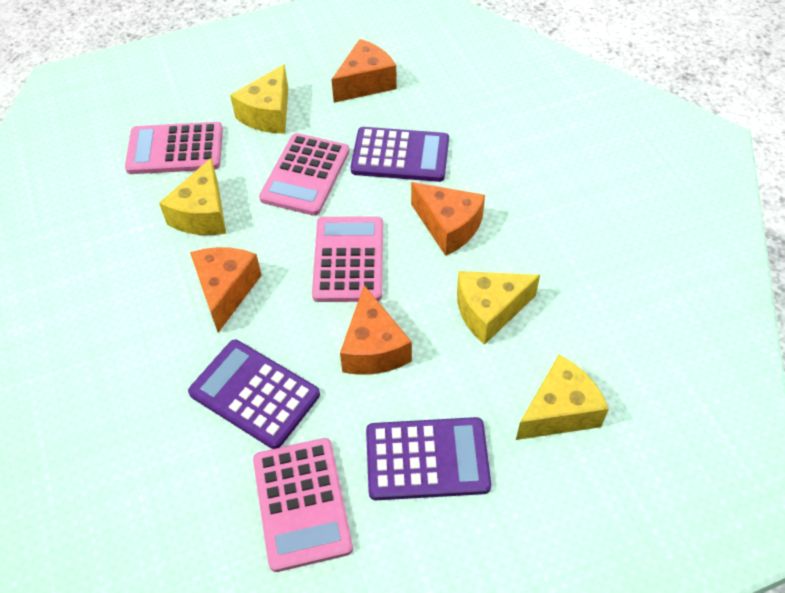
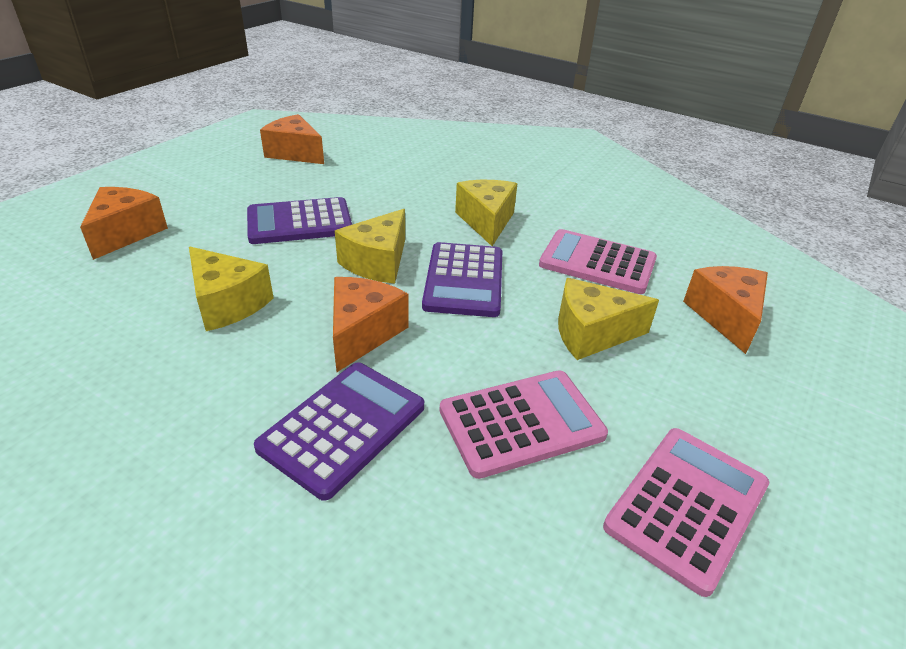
pink calculator: 4 -> 3

